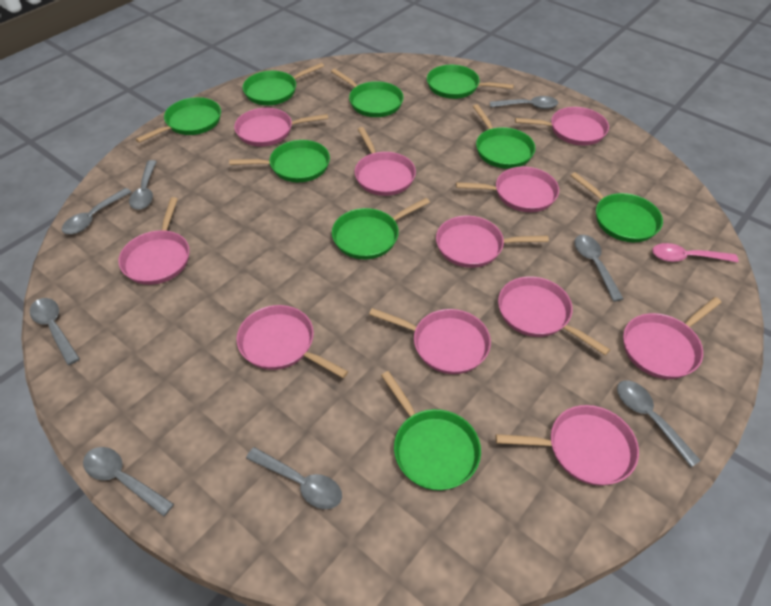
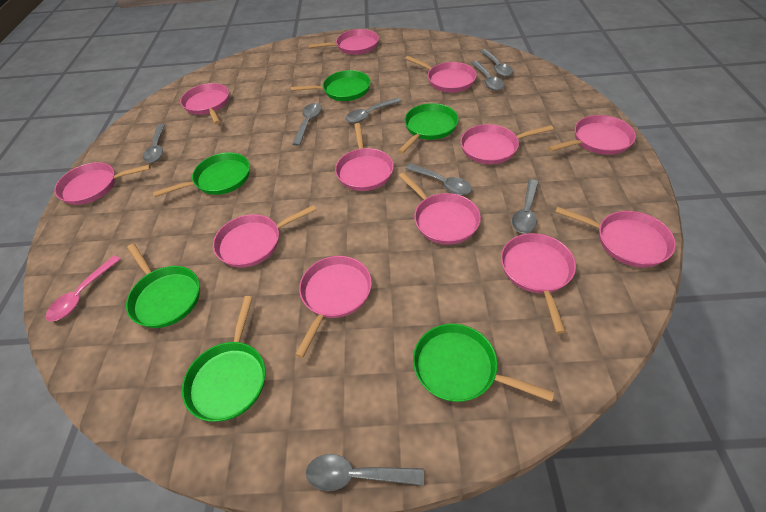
green pan: 9 -> 6
pink pan: 11 -> 12

